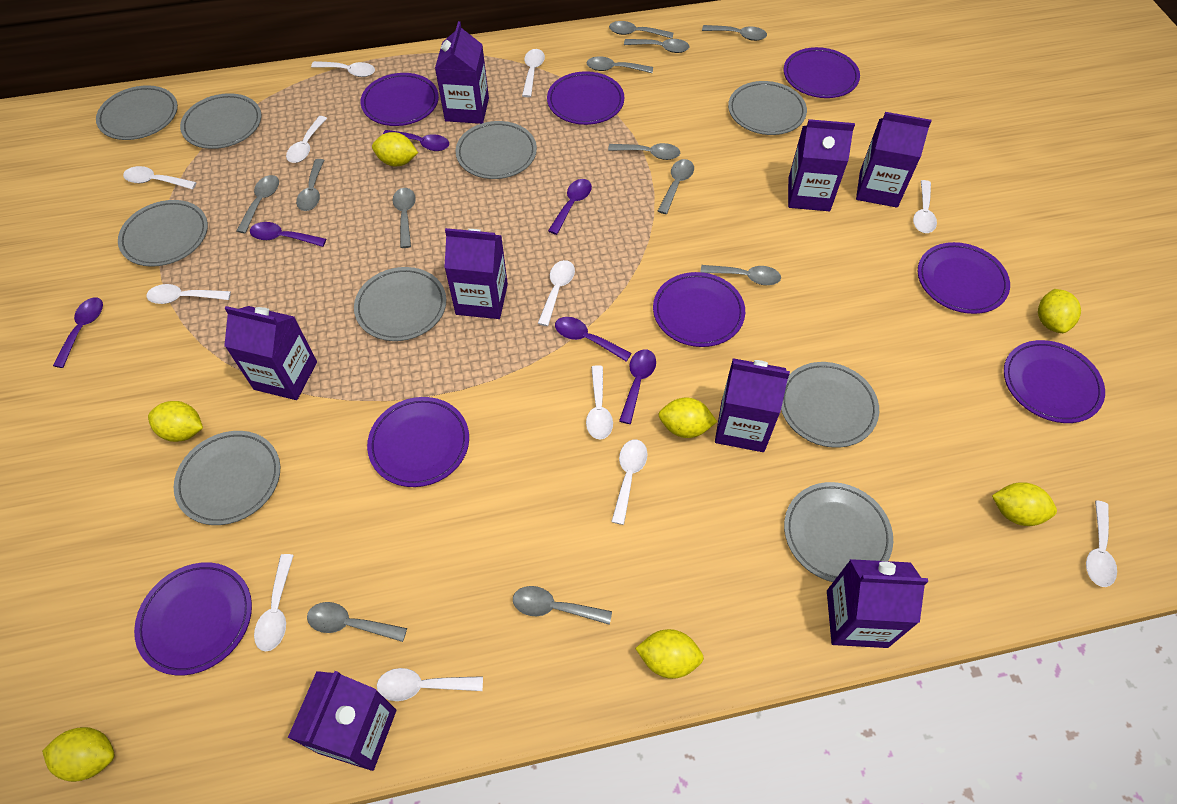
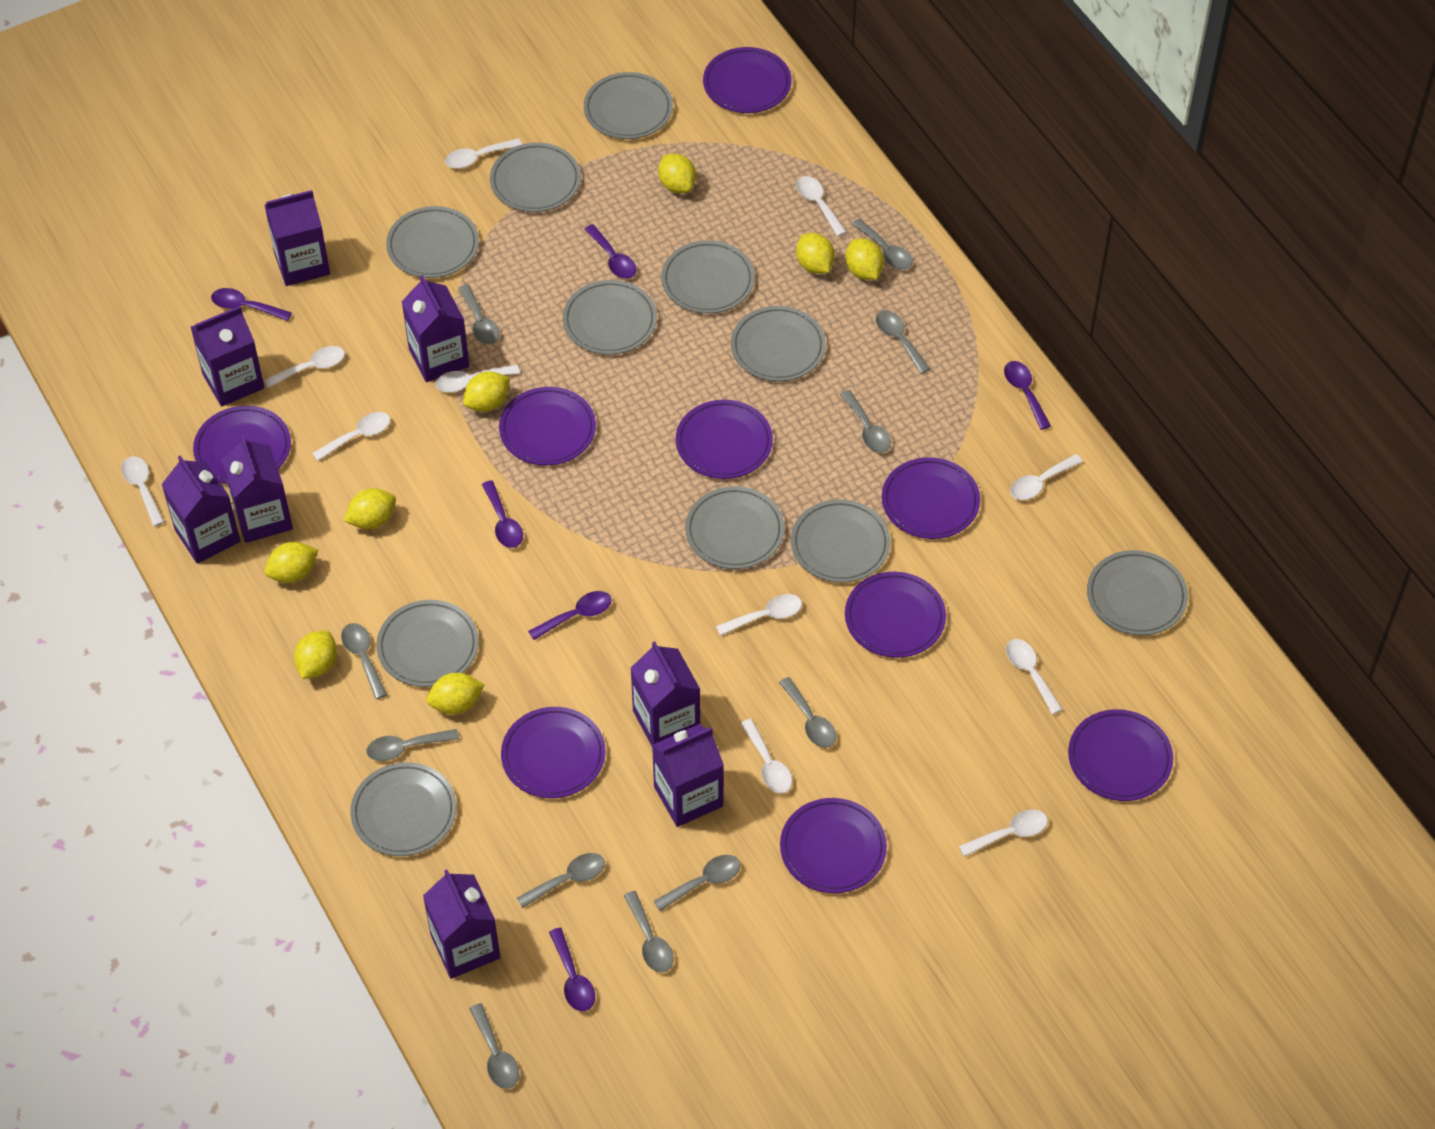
grey plate: 9 -> 11
grey spoon: 12 -> 11
purple plate: 8 -> 9
white spoon: 12 -> 11
yellow lemon: 7 -> 8

